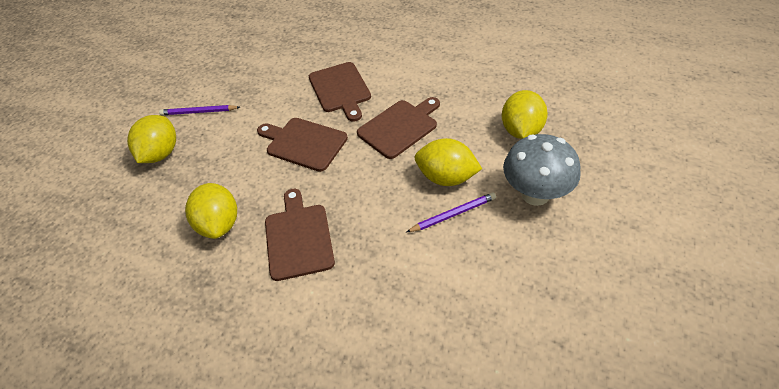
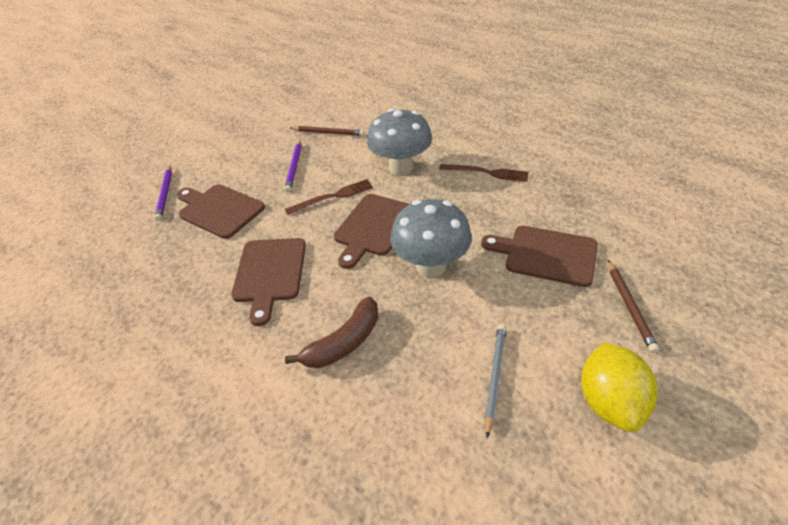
brown banana: 0 -> 1
brown fork: 0 -> 2
brown pencil: 0 -> 2
grey mushroom: 1 -> 2
grey pencil: 0 -> 1
yellow lemon: 4 -> 1

